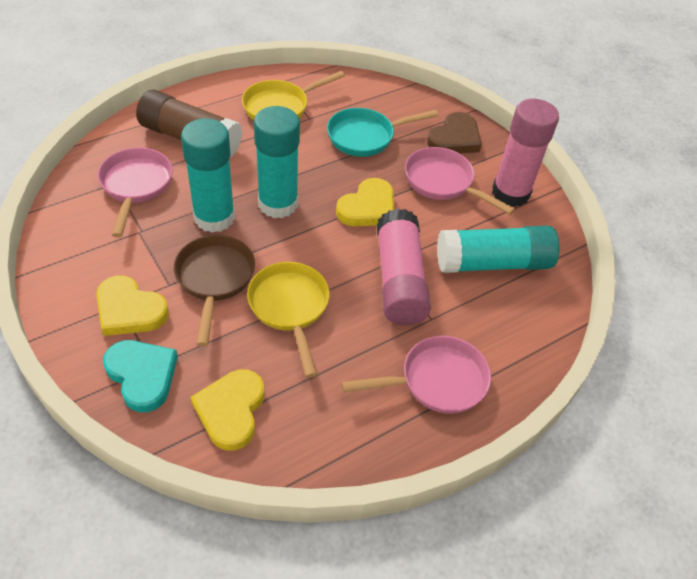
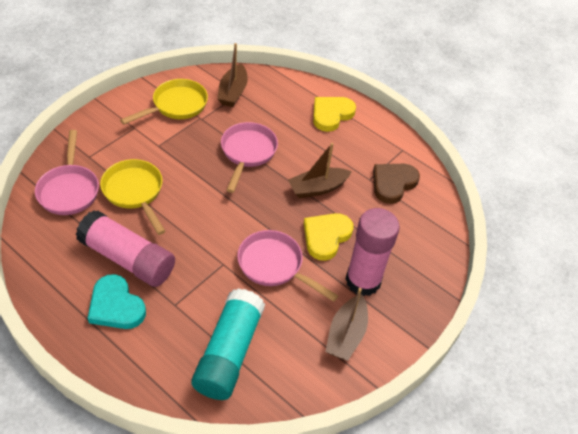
brown boat: 0 -> 3
brown glue stick: 1 -> 0
brown pan: 1 -> 0
turquoise glue stick: 3 -> 1
turquoise pan: 1 -> 0
yellow heart: 3 -> 2

